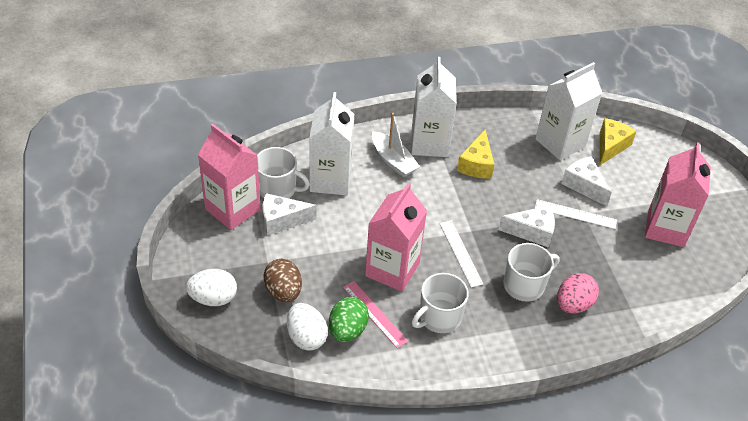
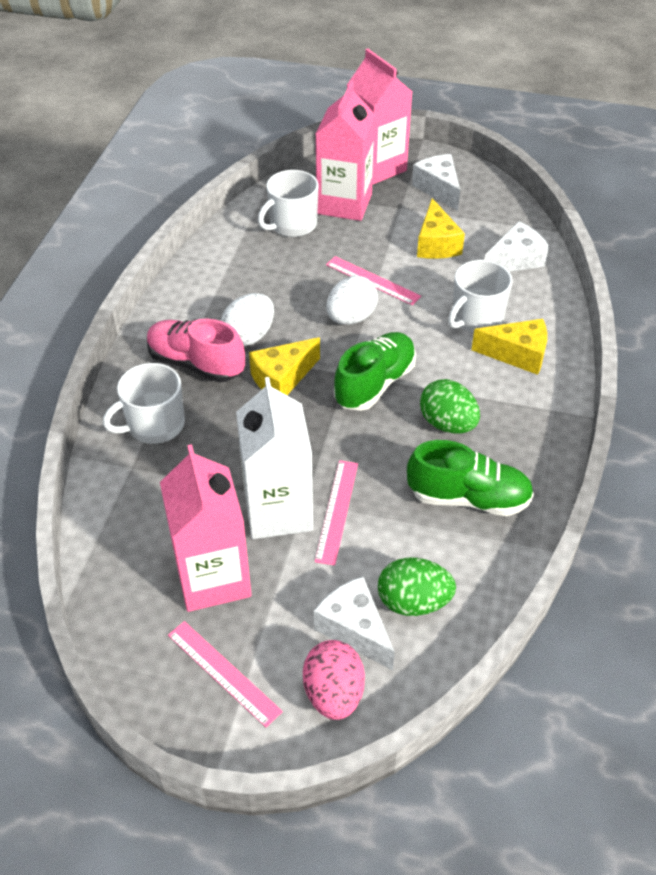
brown egg: 1 -> 0
green egg: 1 -> 2
green shoe: 0 -> 2
pink ruler: 1 -> 3
pink shoe: 0 -> 1
white boat: 1 -> 0
white carton: 3 -> 1
white ruler: 2 -> 0
yellow cheese: 2 -> 3

